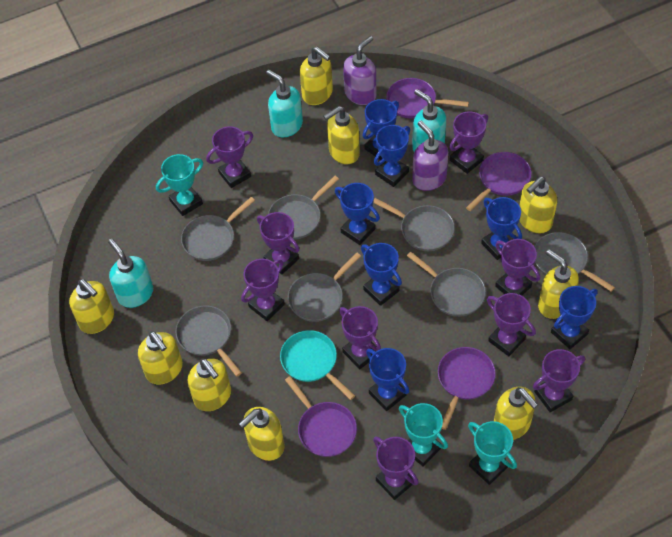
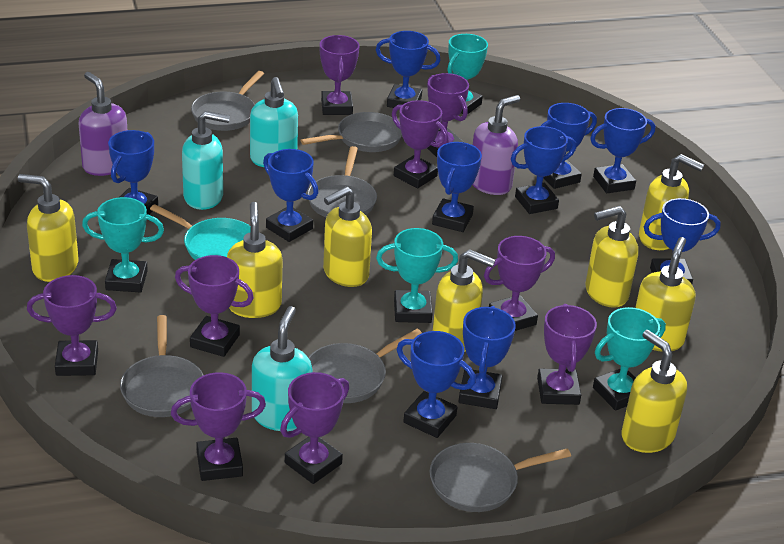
blue trophy: 7 -> 10
grey pan: 7 -> 6
purple pan: 4 -> 0
turquoise trophy: 3 -> 4
yellow soap dispenser: 9 -> 8

